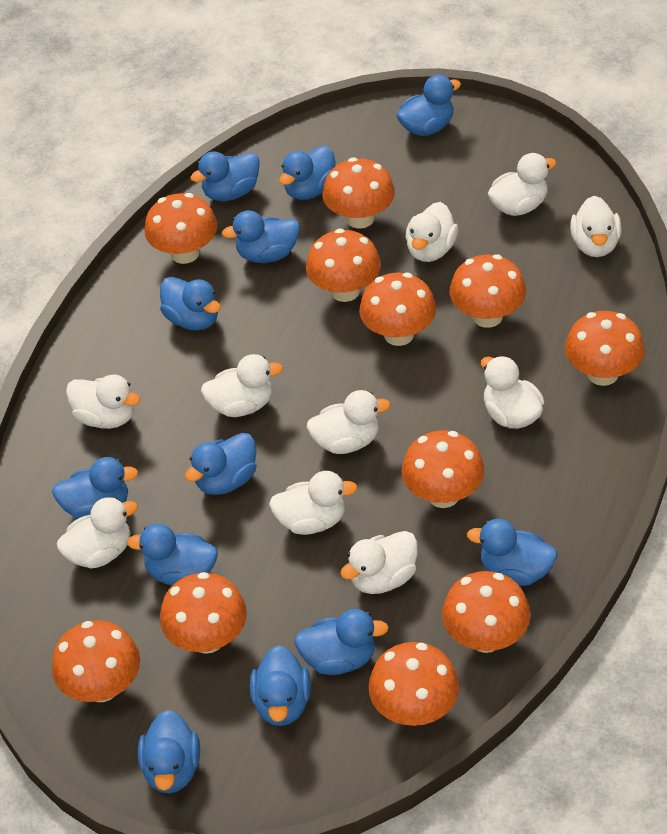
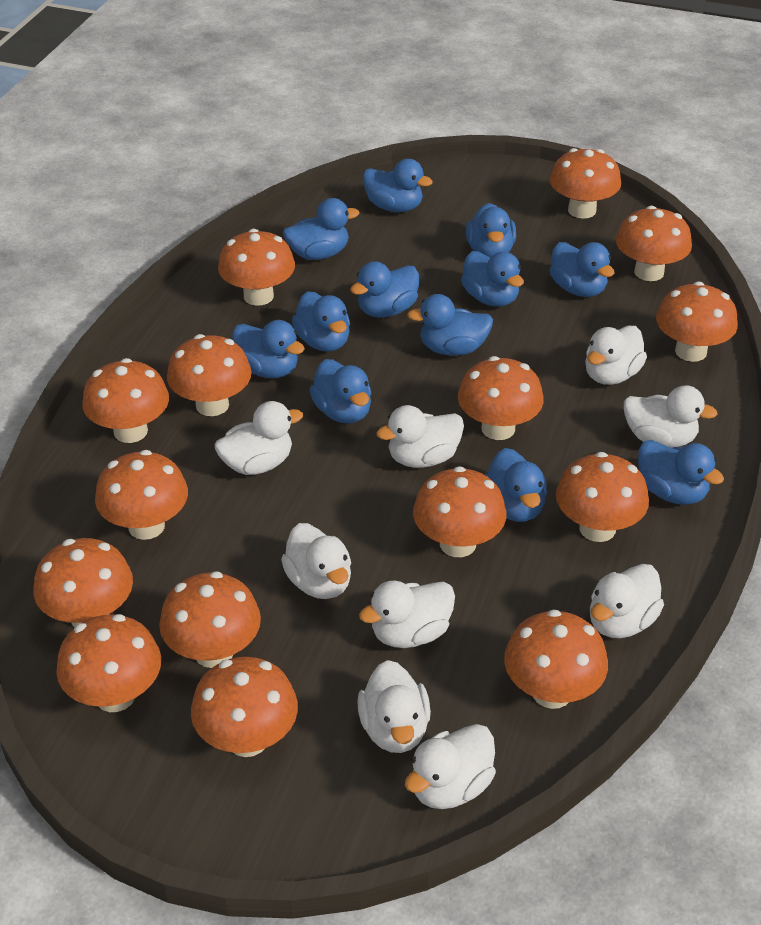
orange mushroom: 11 -> 15
white duck: 10 -> 9

